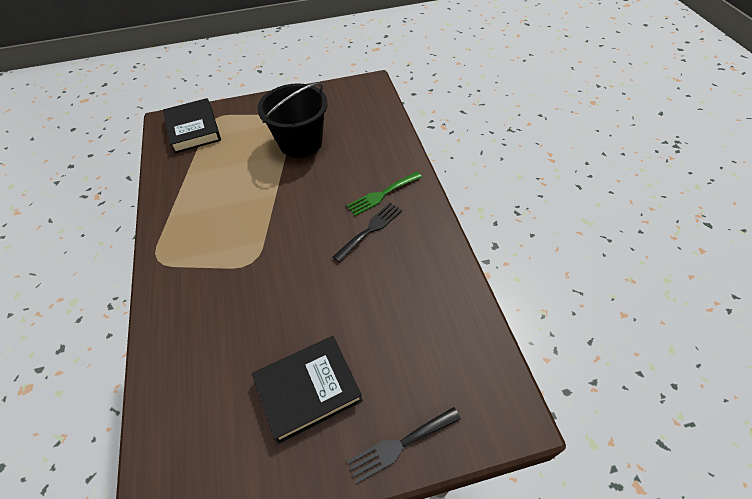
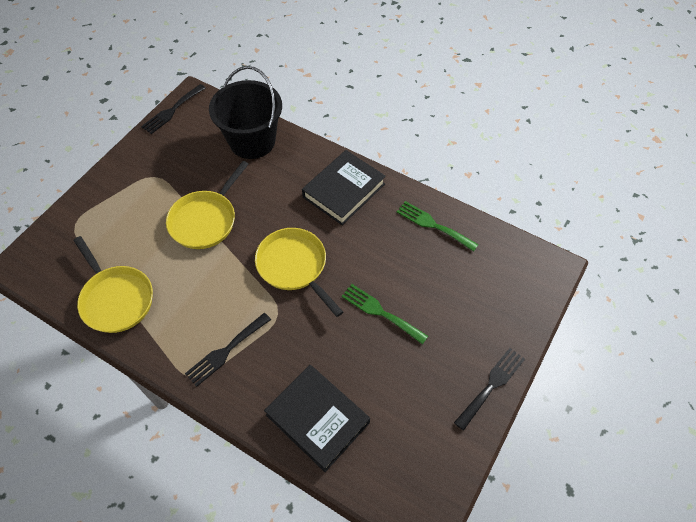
black fork: 2 -> 3
green fork: 1 -> 2
yellow pan: 0 -> 3

